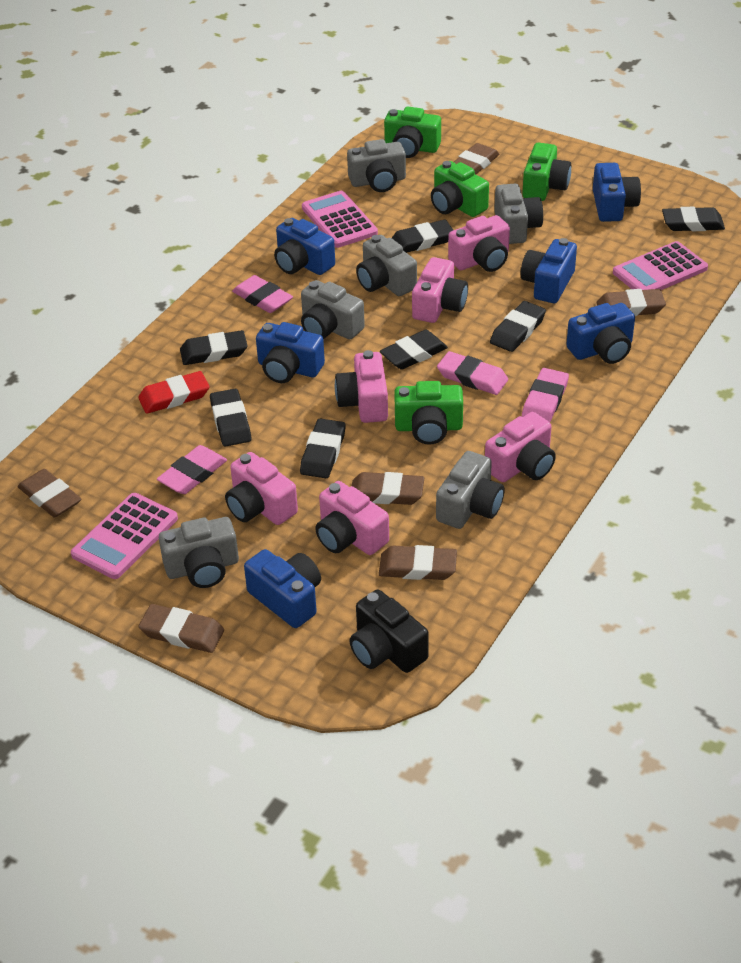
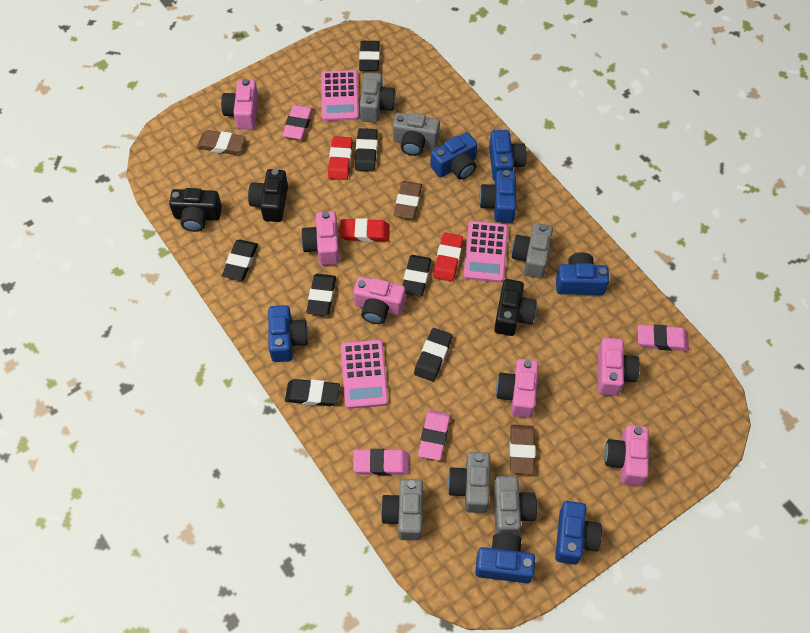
black camera: 1 -> 3
blue camera: 6 -> 7
brown eraser: 6 -> 3
green camera: 4 -> 0
red eraser: 1 -> 3

